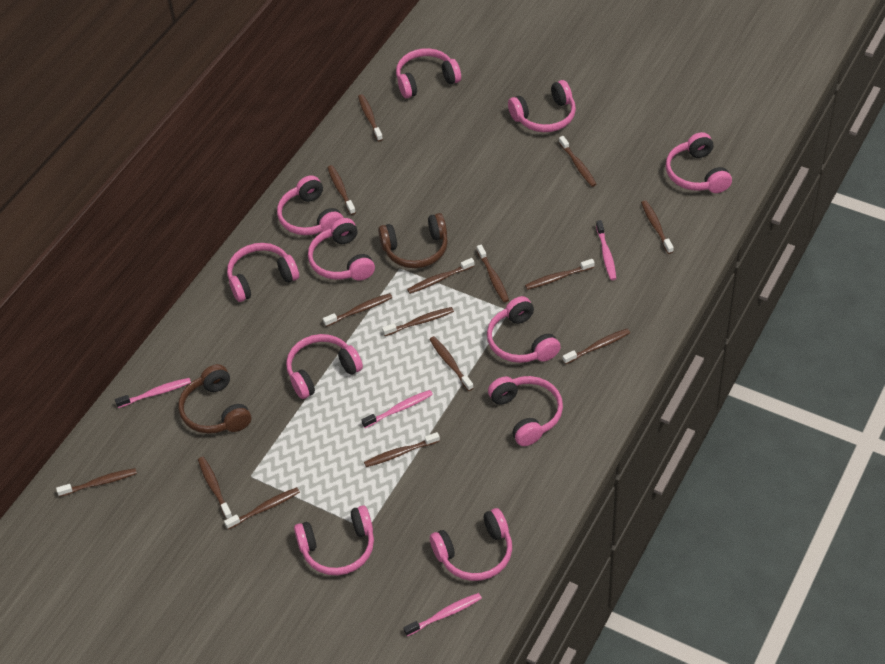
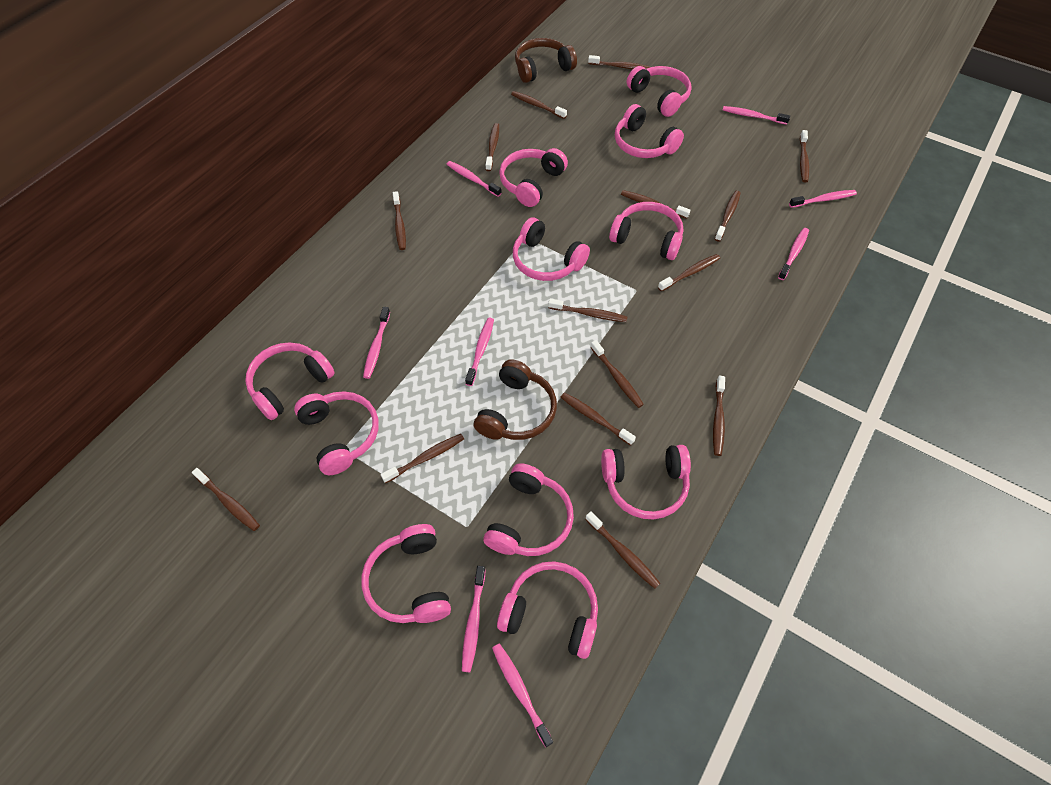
pink toothbrush: 4 -> 8

